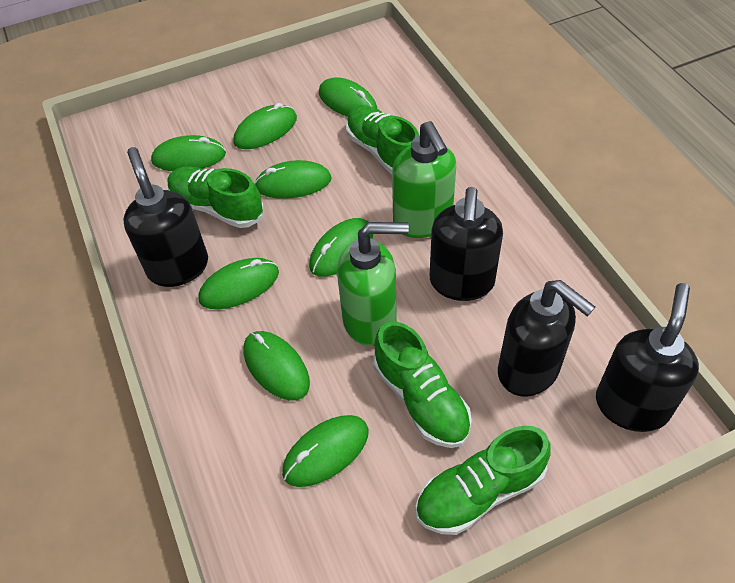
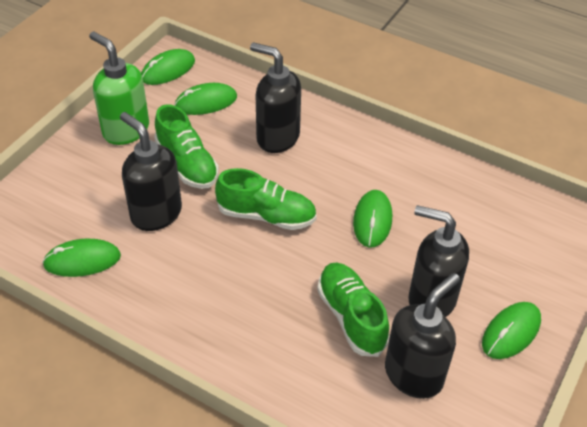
green mouse: 8 -> 5
green shoe: 4 -> 3
green soap dispenser: 2 -> 1

